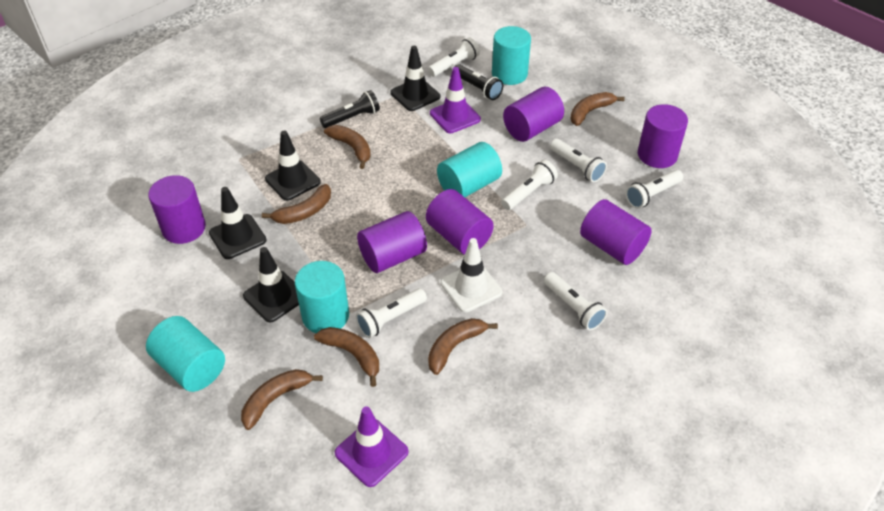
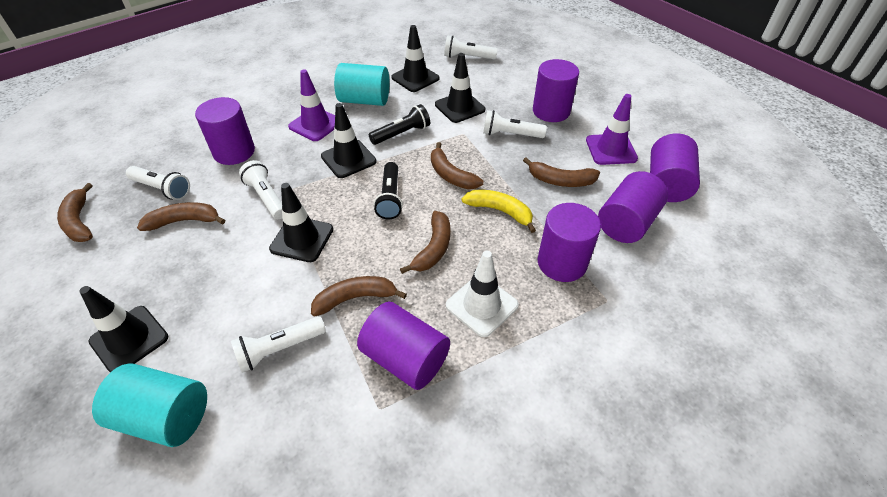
black traffic cone: 4 -> 5
turquoise cylinder: 4 -> 2
white flashlight: 6 -> 5
yellow banana: 0 -> 1

